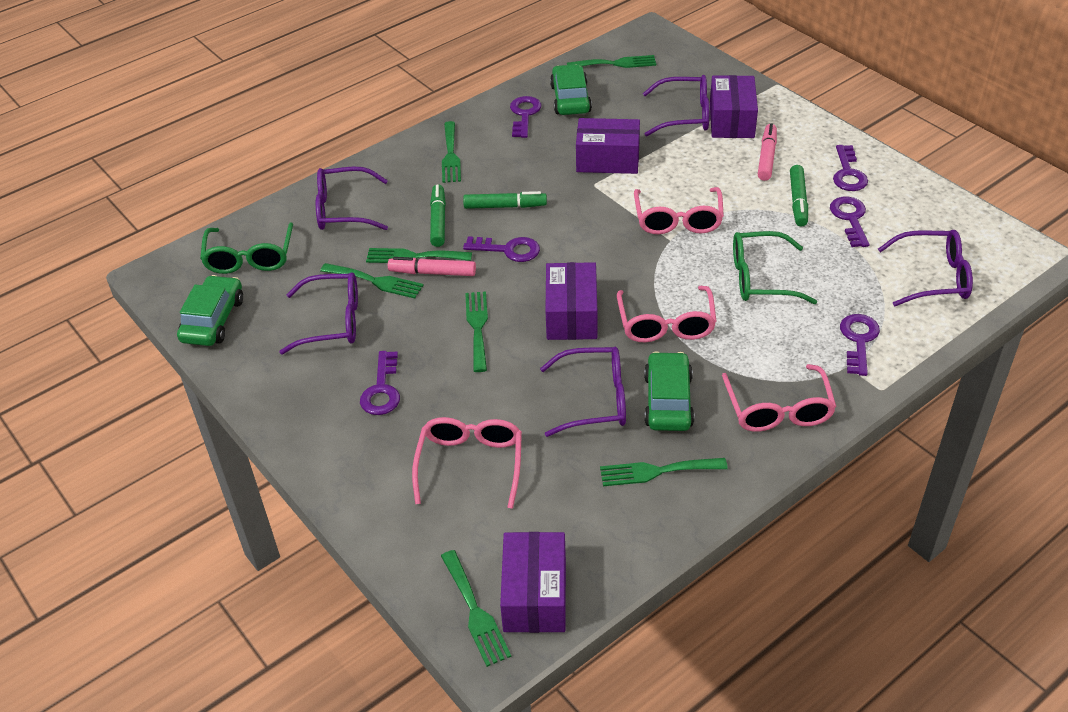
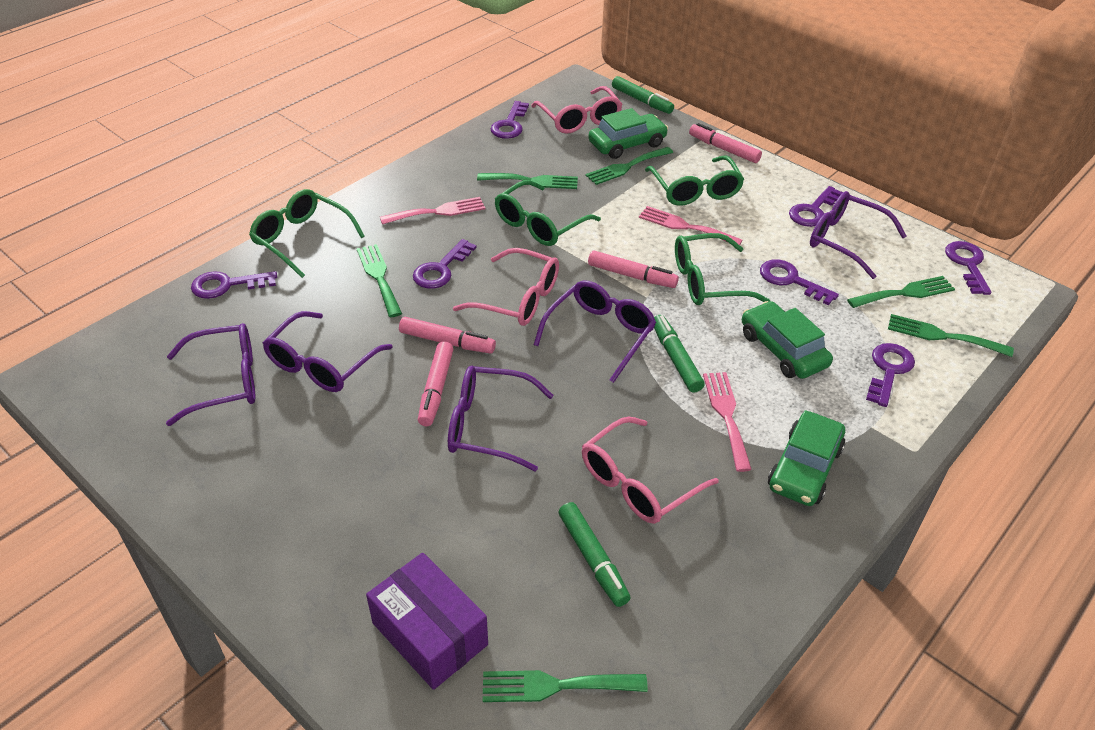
green fork: 7 -> 6
green glasses: 2 -> 4
pink fork: 0 -> 3
pink glasses: 4 -> 3
pink marker: 2 -> 4
purple box: 4 -> 1
purple key: 6 -> 7

